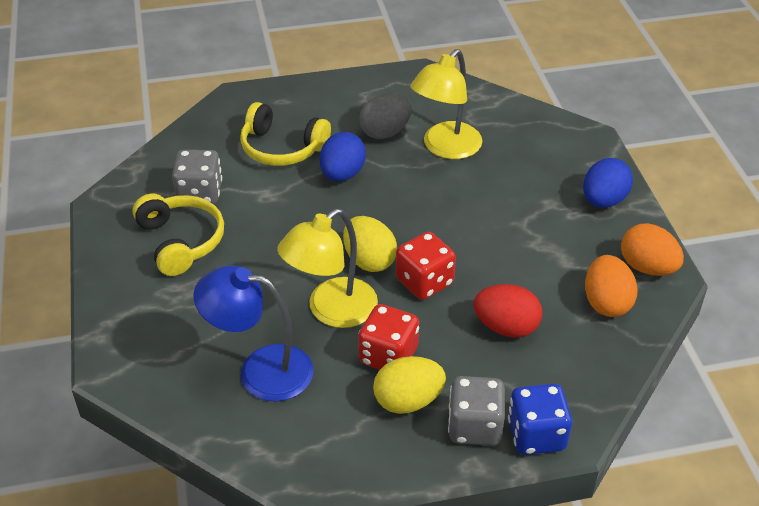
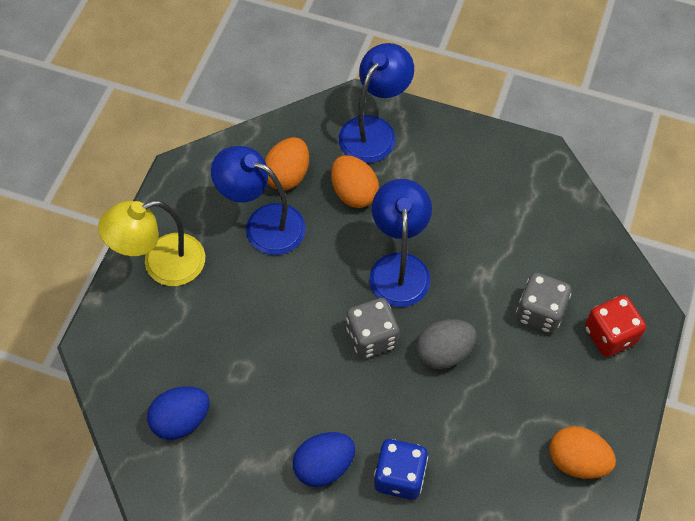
blue lamp: 1 -> 3
orange egg: 2 -> 3
red dice: 2 -> 1
red egg: 1 -> 0
yellow egg: 2 -> 0
yellow headphones: 2 -> 0
yellow lamp: 2 -> 1

